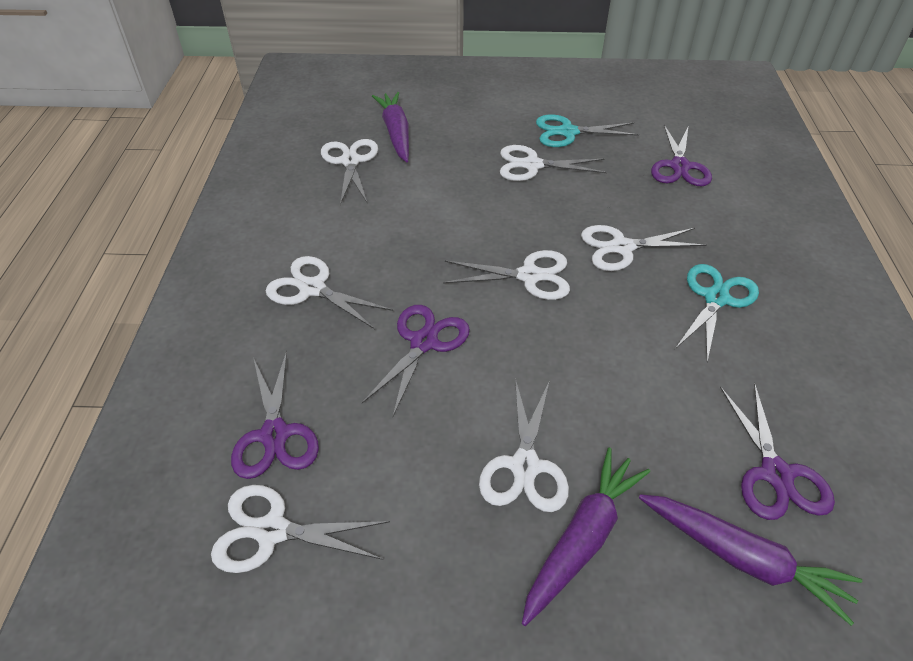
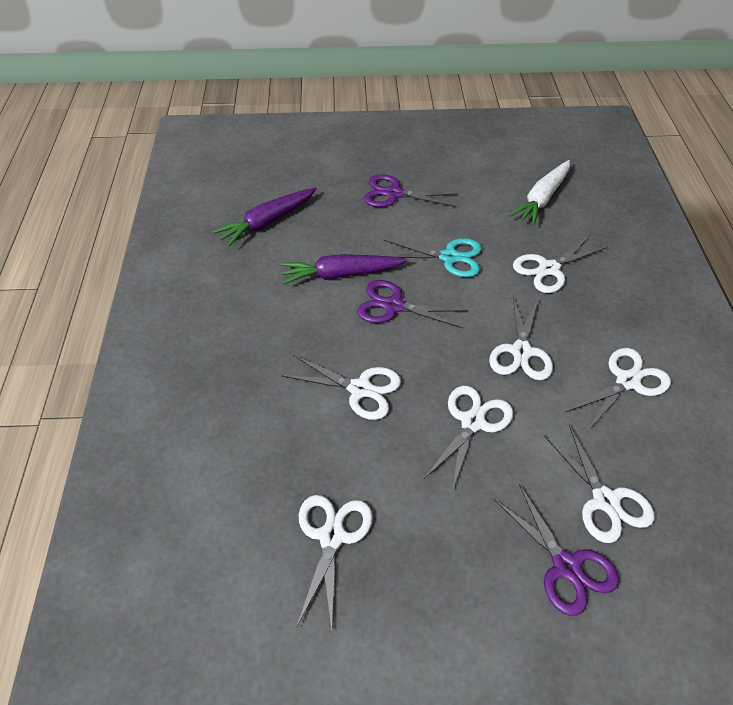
purple carrot: 3 -> 2
purple scissors: 4 -> 3
turquoise scissors: 2 -> 1
white carrot: 0 -> 1

